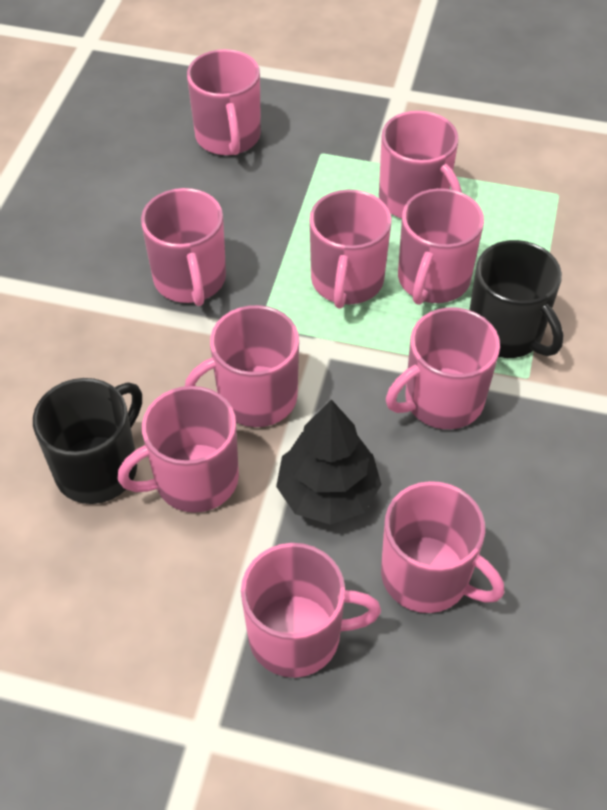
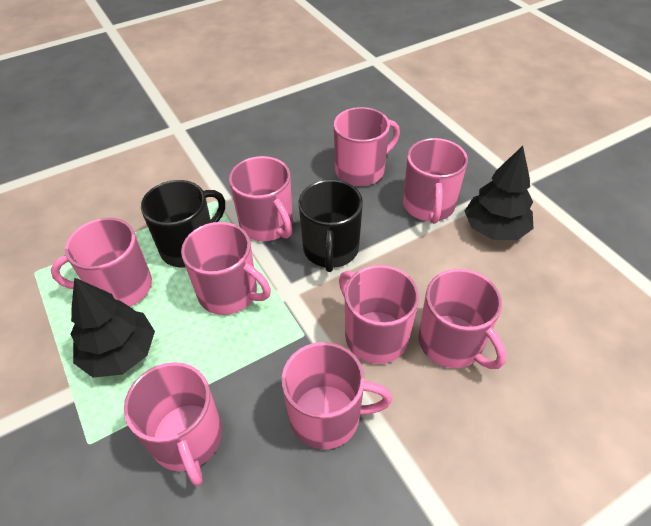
black tree: 1 -> 2
pink mug: 10 -> 9

